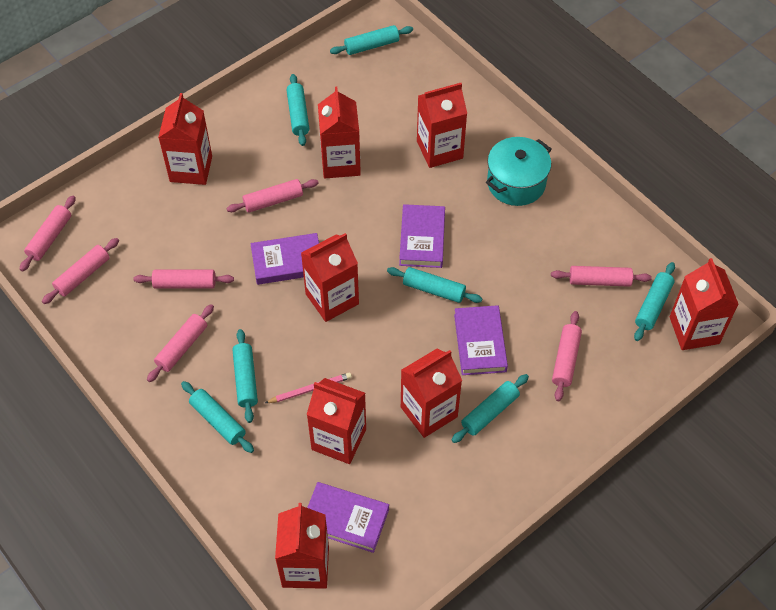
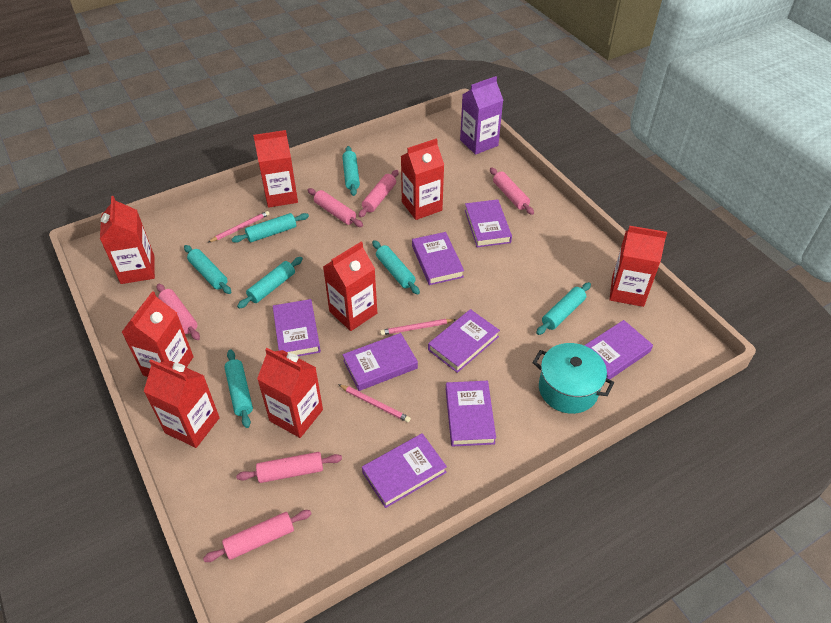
pink pencil: 1 -> 3
pink rolling pin: 7 -> 6
purple book: 4 -> 8
purple carton: 0 -> 1

